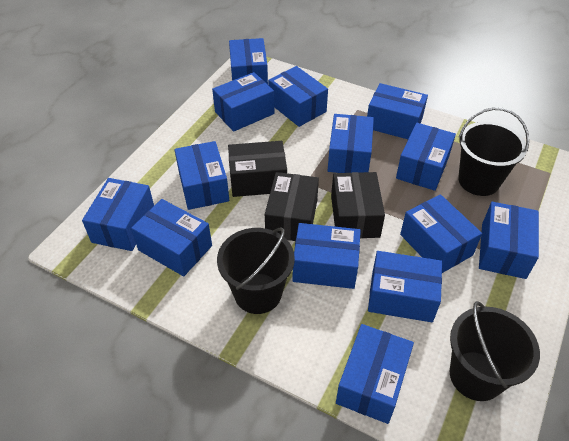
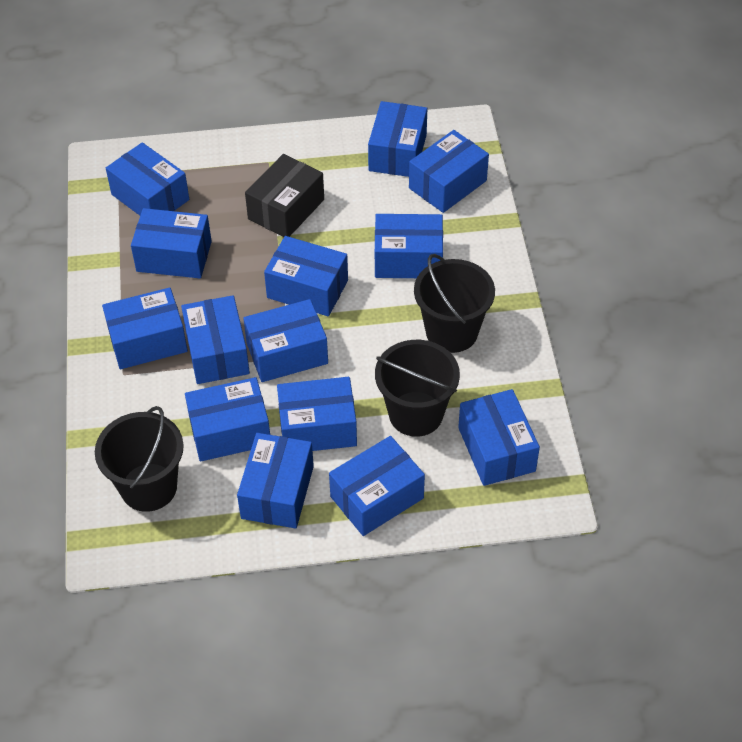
black box: 3 -> 1

